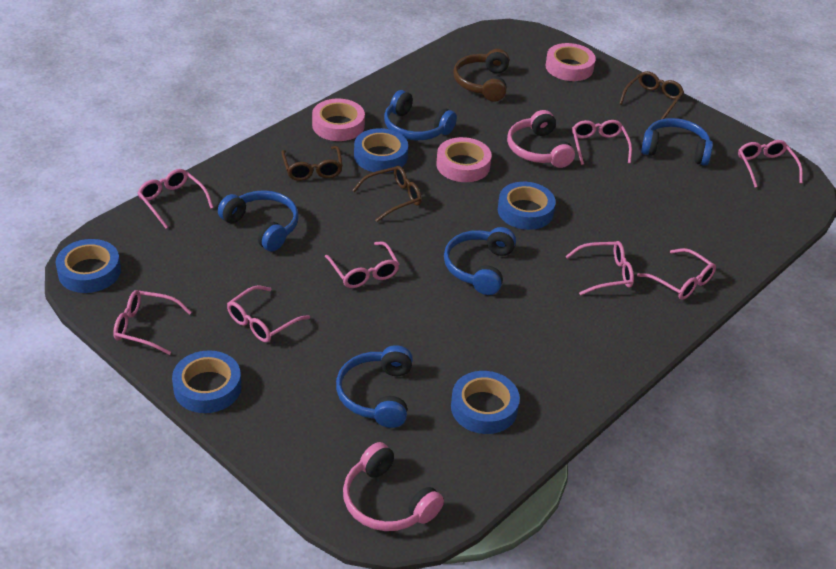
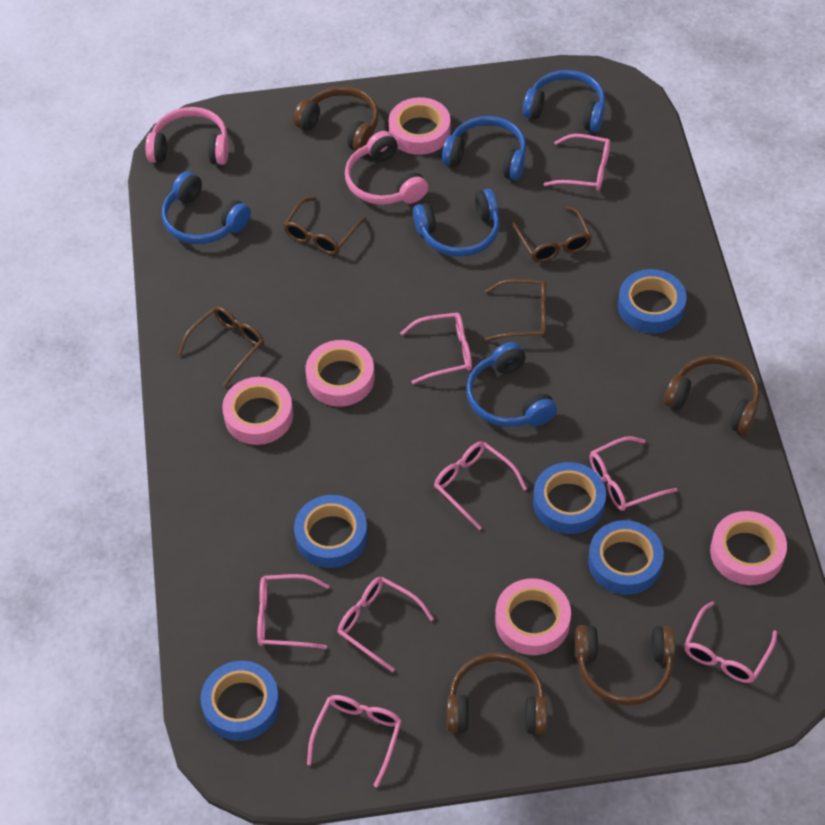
brown glasses: 3 -> 4
brown headphones: 1 -> 4
pink tape: 3 -> 5

